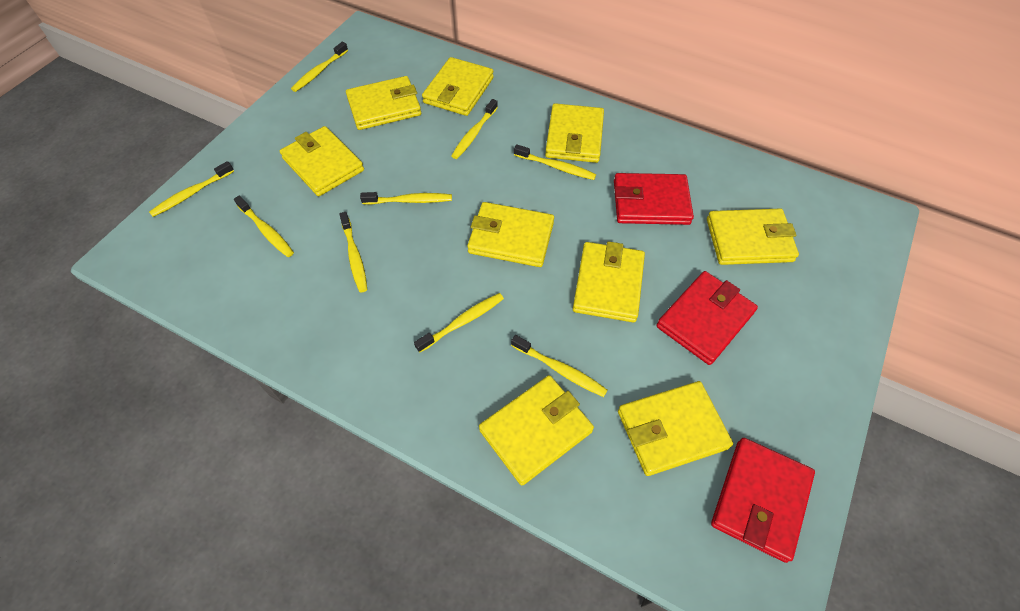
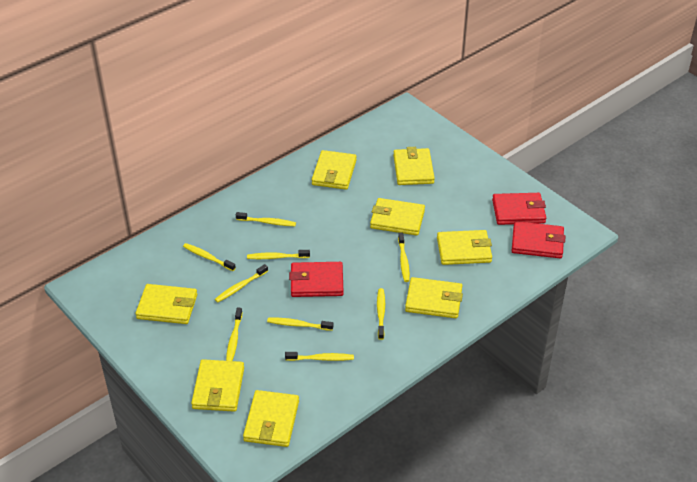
yellow wallet: 9 -> 8

